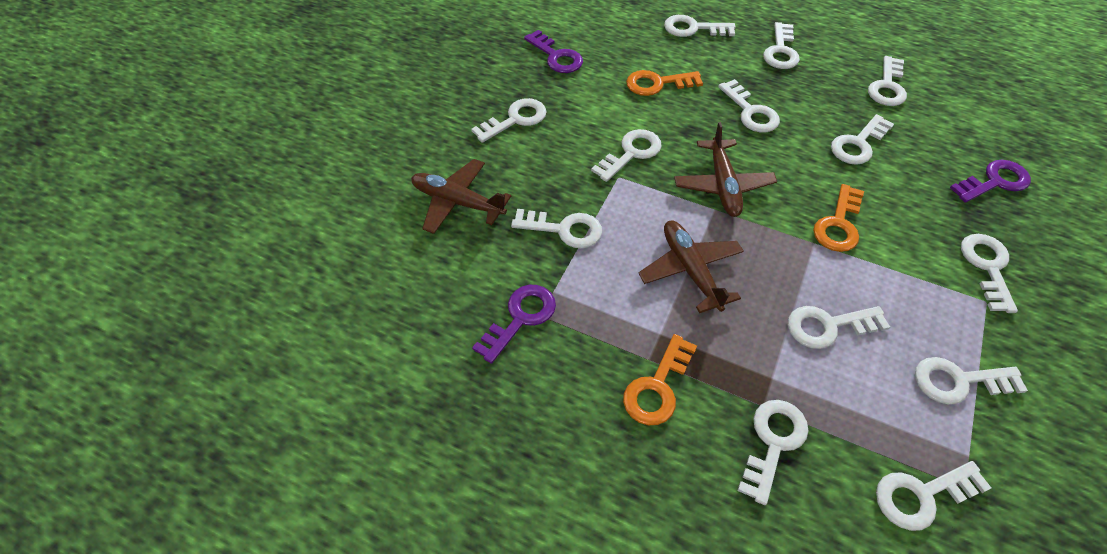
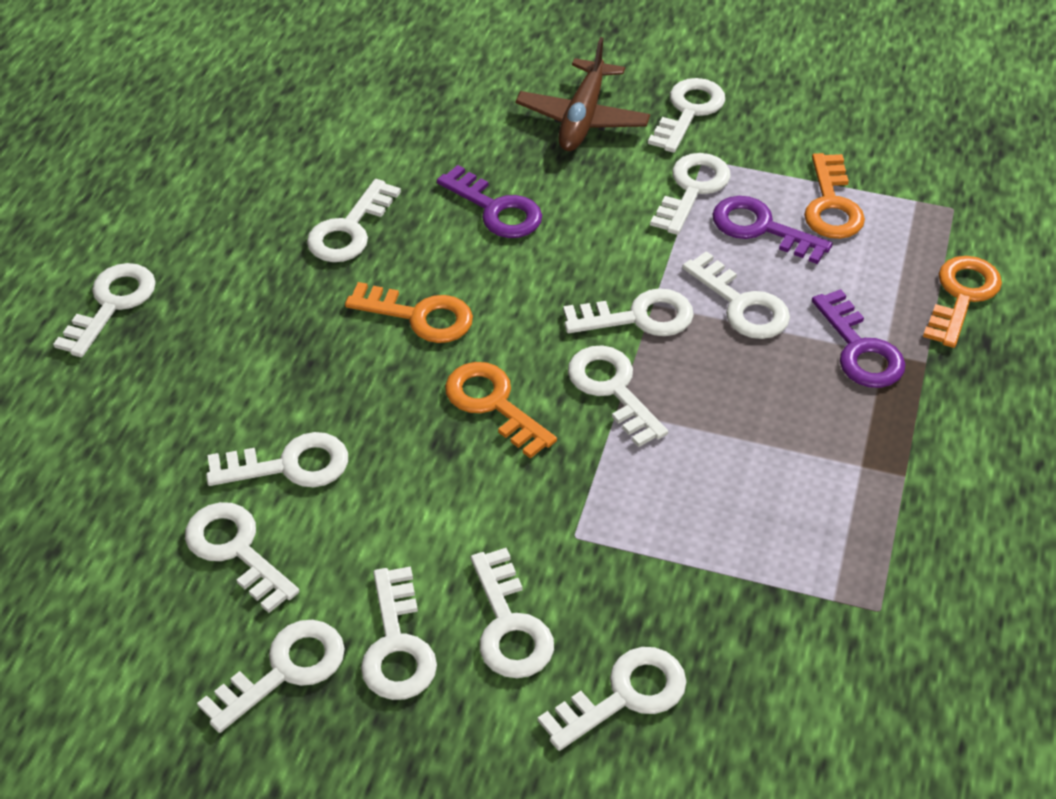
brown plane: 3 -> 1
orange key: 3 -> 4

